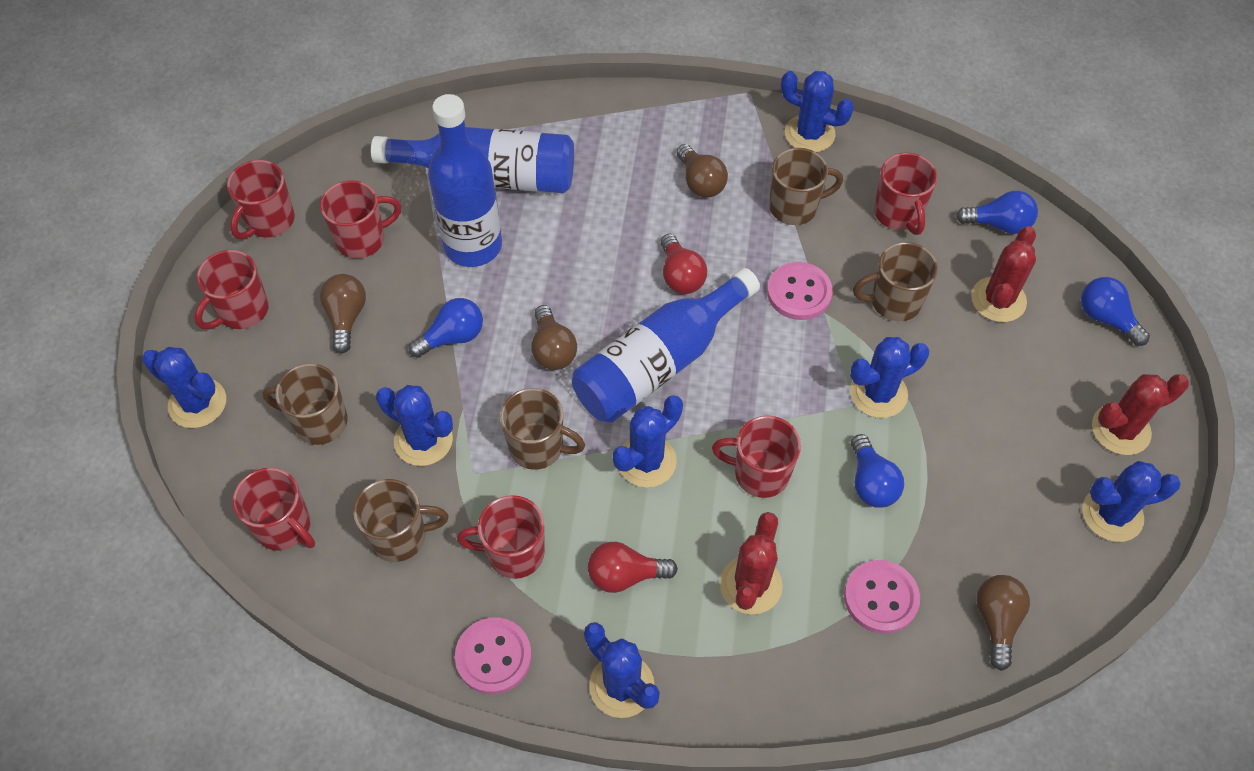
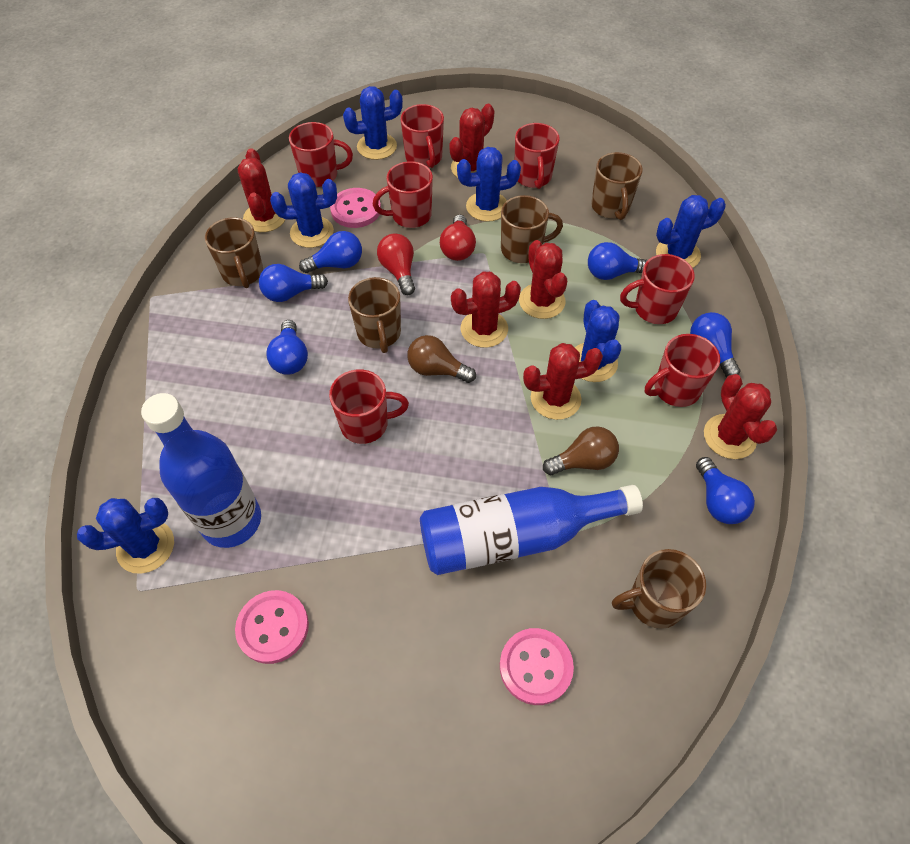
blue bottle: 3 -> 2
blue cactus: 7 -> 6
blue light bulb: 4 -> 6
brown light bulb: 4 -> 2
red cactus: 3 -> 6

